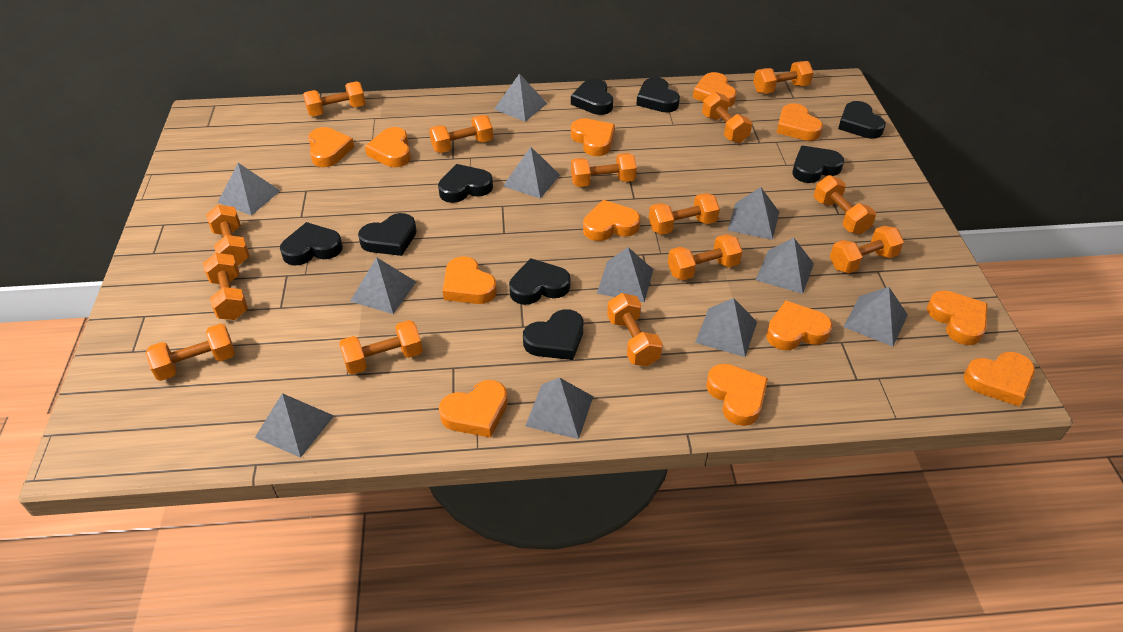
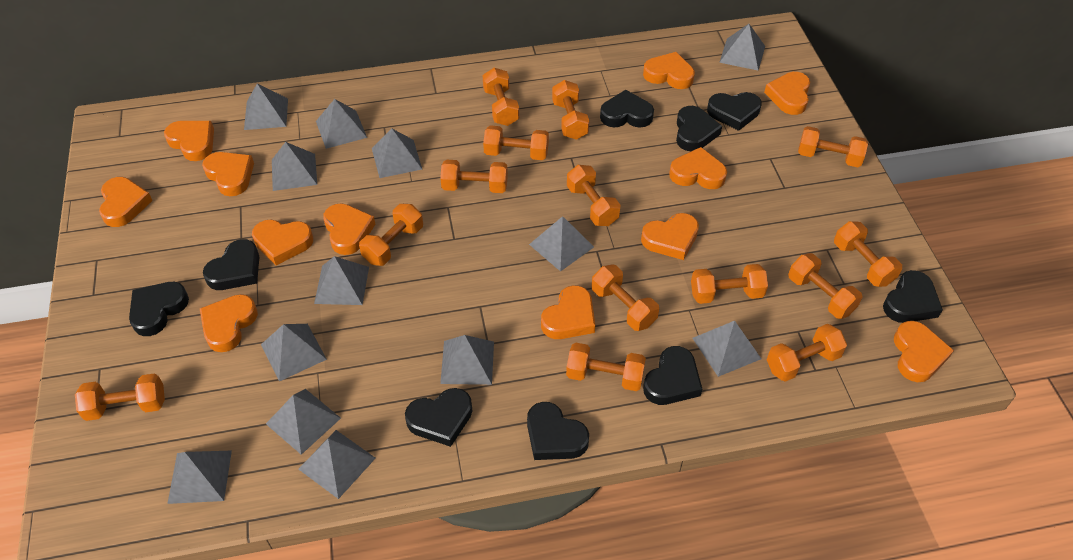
grey pyramid: 11 -> 13

